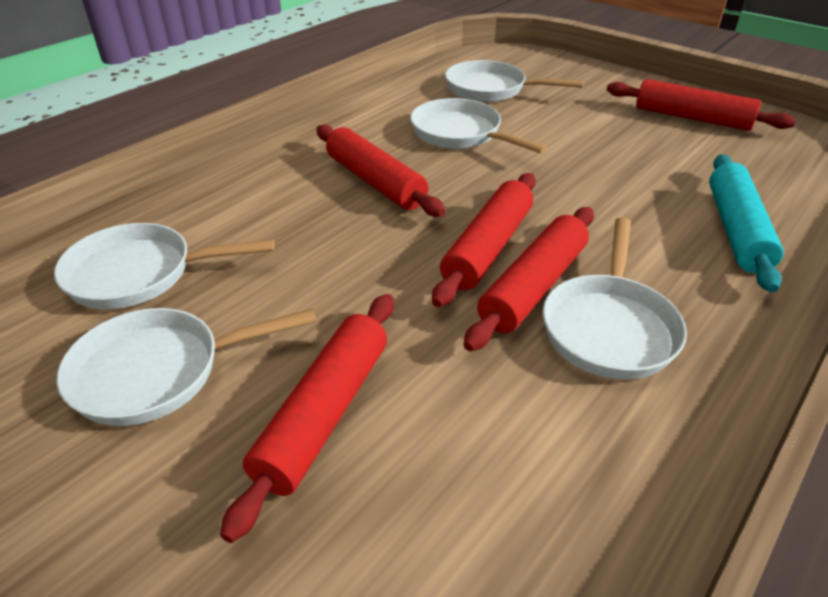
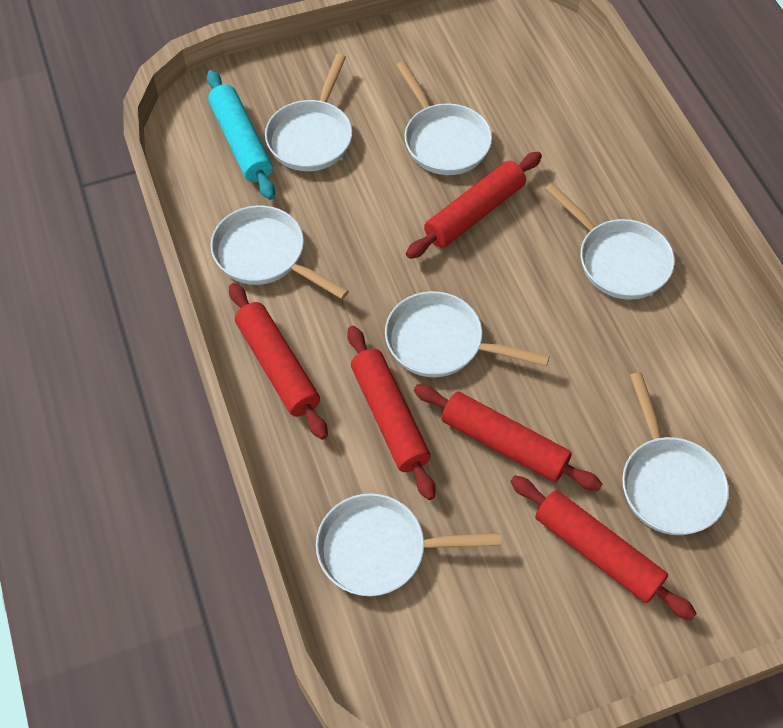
white pan: 5 -> 7

